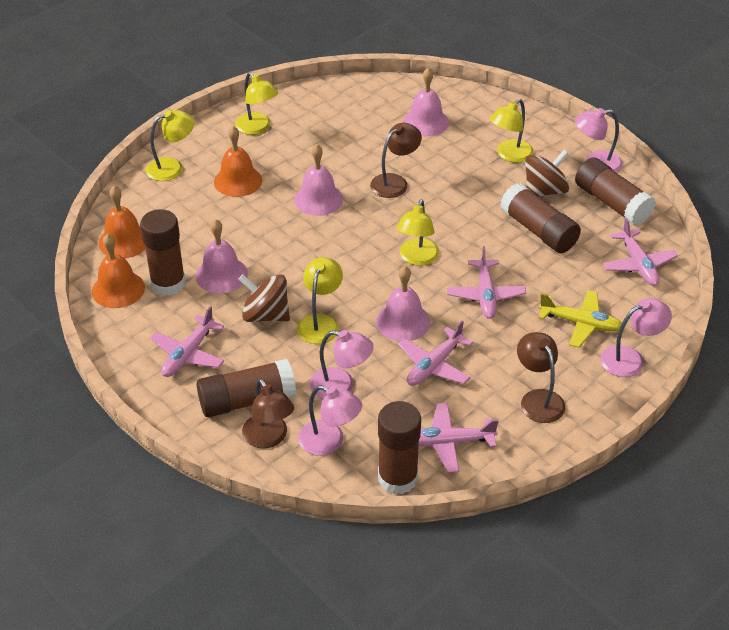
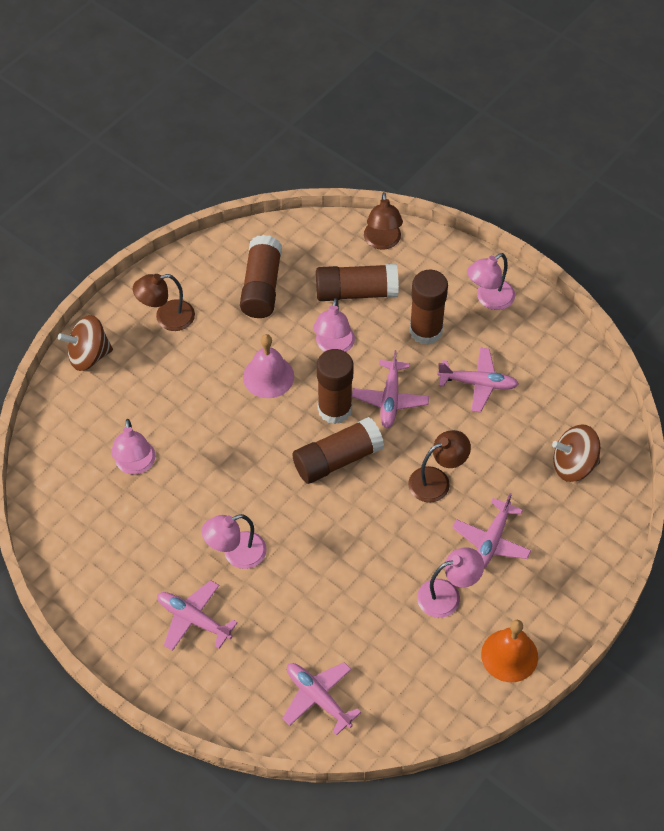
orange bell: 3 -> 1
pink bell: 4 -> 1
pink lamp: 4 -> 5
yellow lamp: 5 -> 0
yellow plane: 1 -> 0

